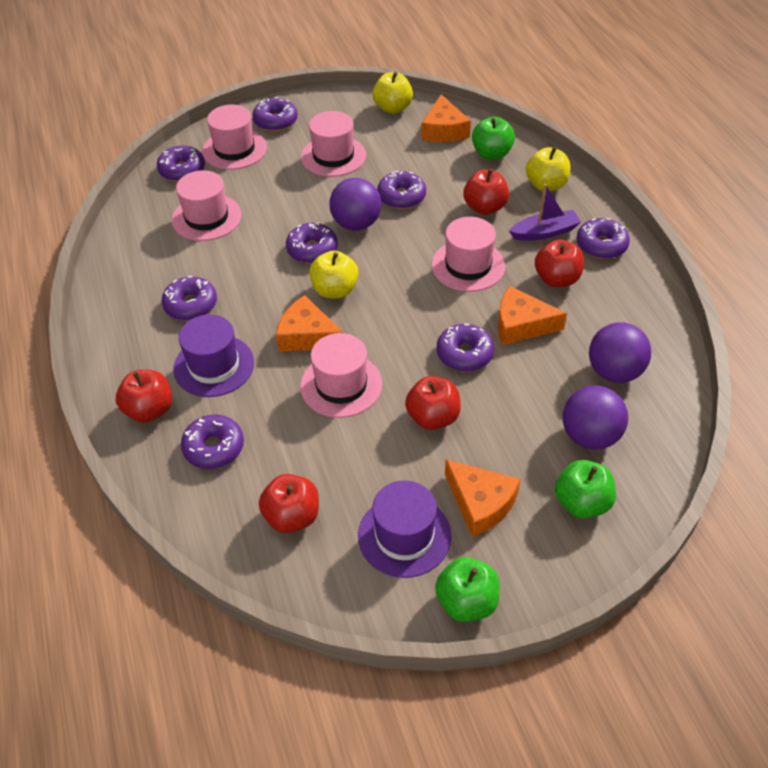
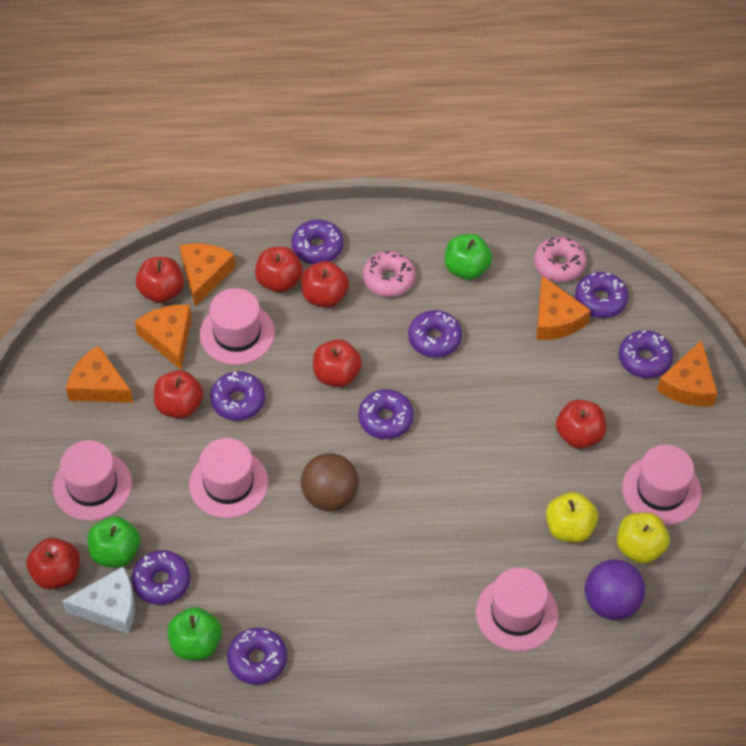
brown ball: 0 -> 1
orange cheese: 4 -> 5
pink donut: 0 -> 2
purple ball: 3 -> 1
purple boat: 1 -> 0
purple hat: 2 -> 0
red apple: 5 -> 7
white cheese: 0 -> 1
yellow apple: 3 -> 2

